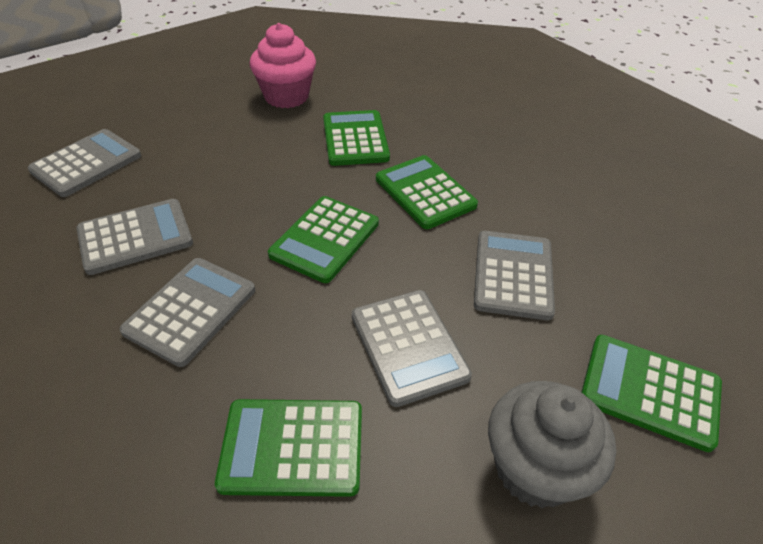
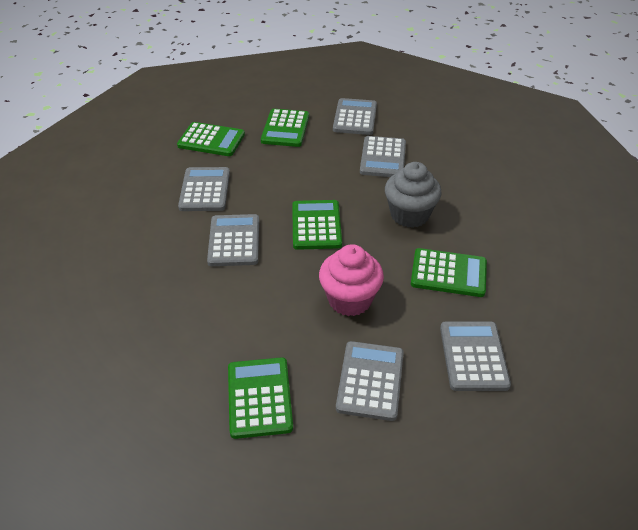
grey calculator: 5 -> 6

